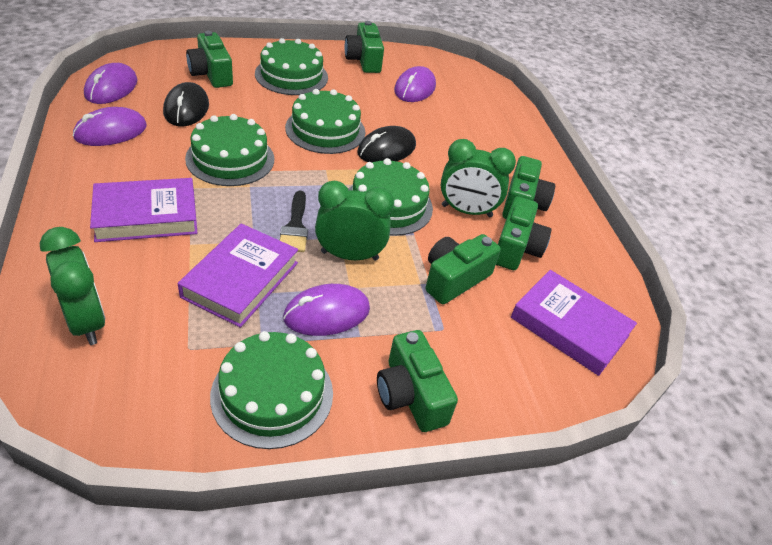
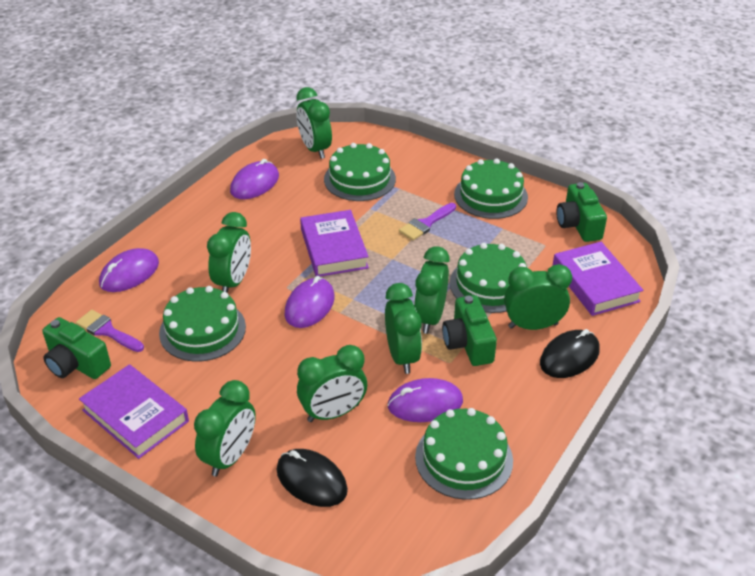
black brush: 1 -> 0
green camera: 6 -> 3
green clock: 3 -> 7
purple brush: 0 -> 2

